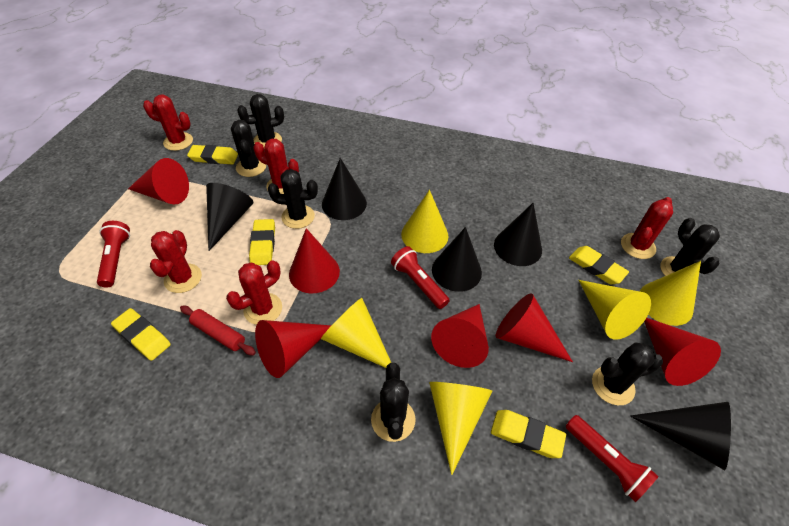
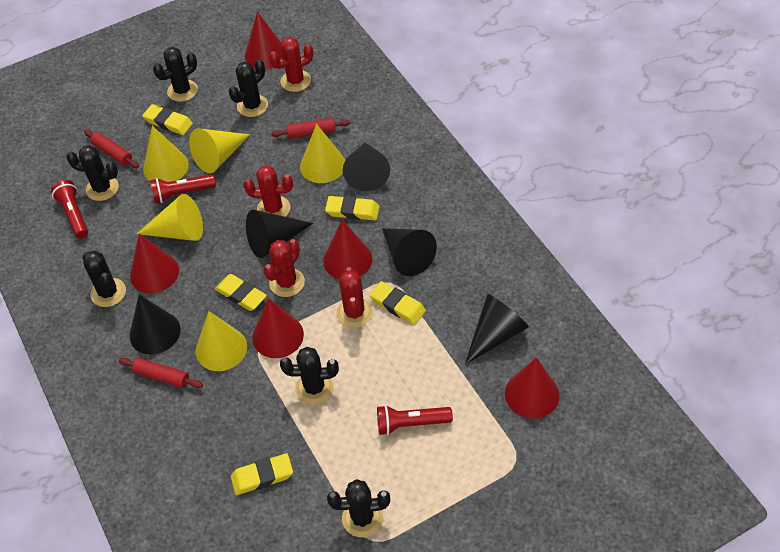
red cactus: 5 -> 4
red cone: 6 -> 5
red rolling pin: 1 -> 3

